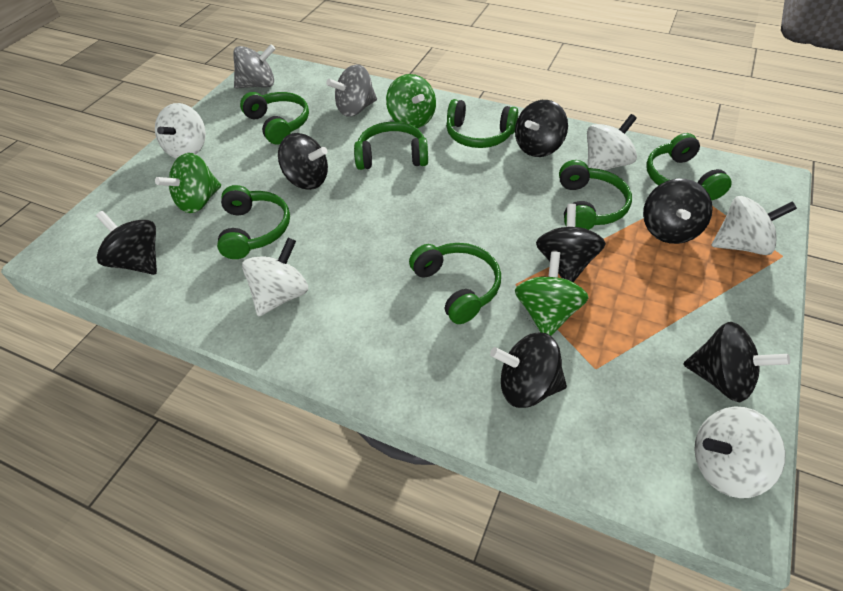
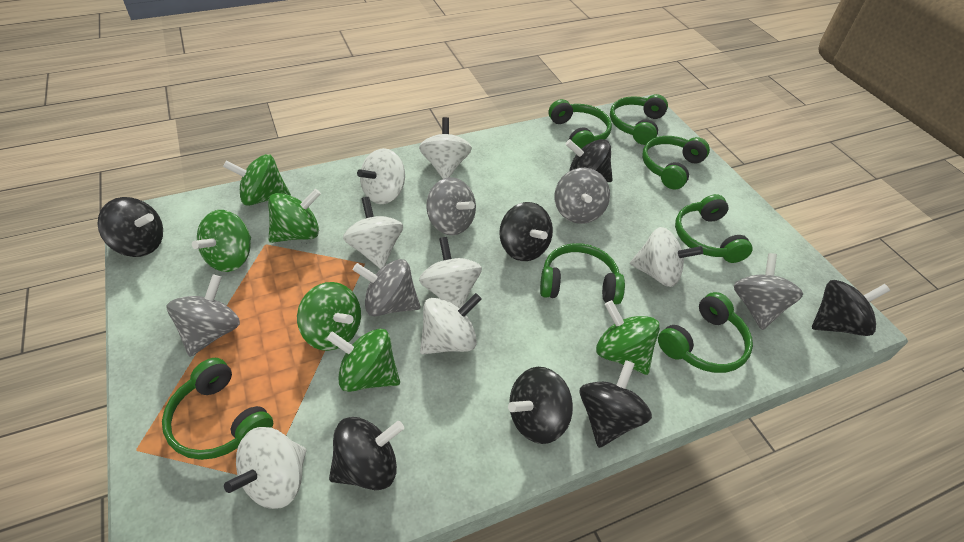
green spinning top: 3 -> 6
grey spinning top: 2 -> 5
white spinning top: 5 -> 7

